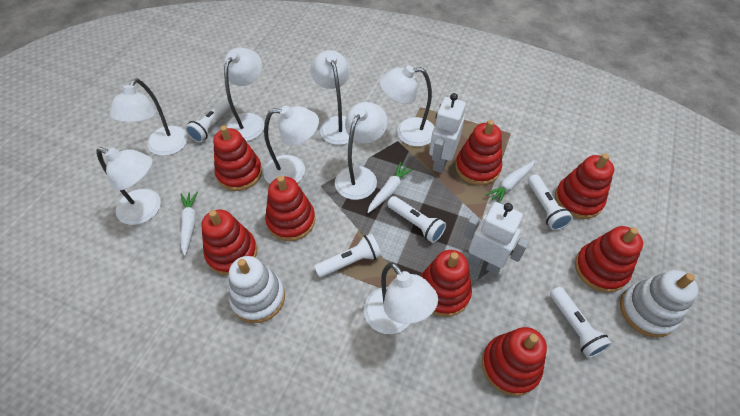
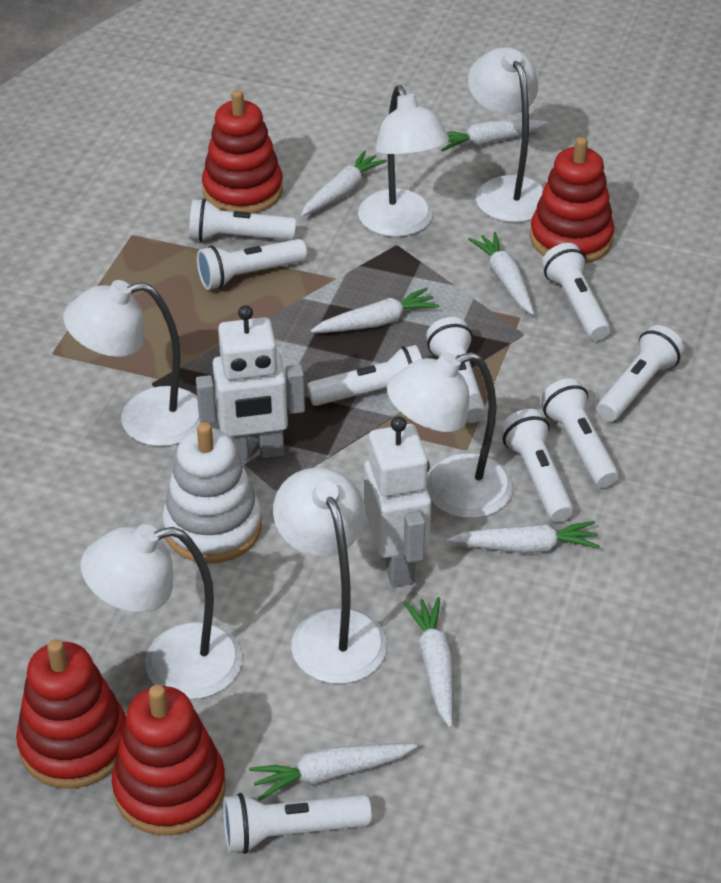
red stacking toy: 8 -> 4
white carrot: 3 -> 7
white flashlight: 5 -> 9
white lamp: 8 -> 6
white stacking toy: 2 -> 1

